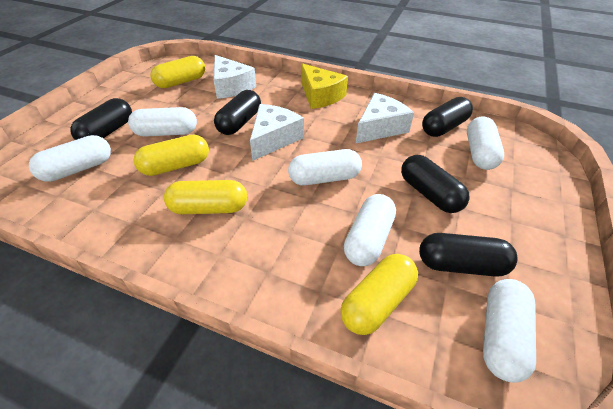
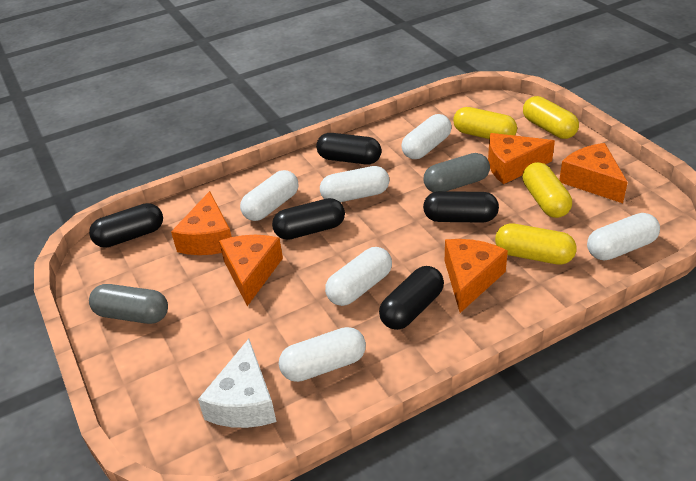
grey capsule: 0 -> 2
orange cheese: 0 -> 5
white cheese: 3 -> 1
yellow cheese: 1 -> 0

